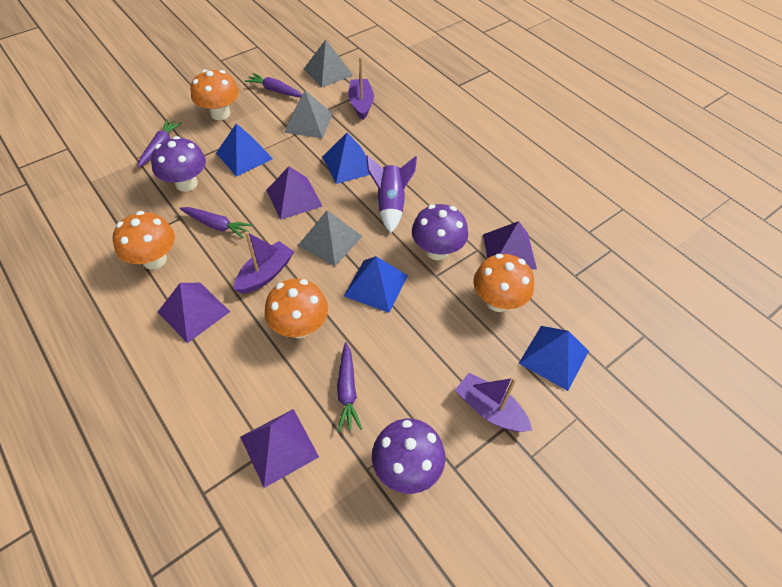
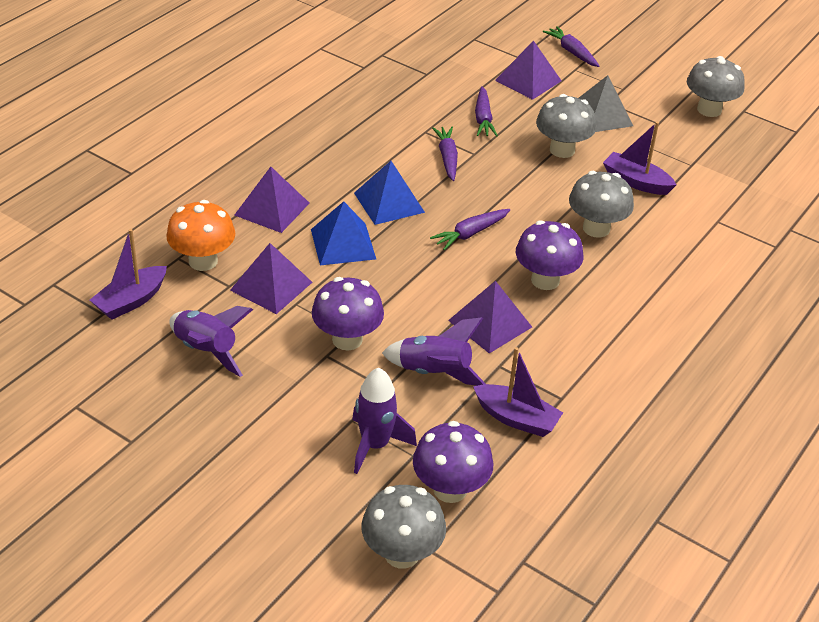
blue pyramid: 4 -> 2
grey mushroom: 0 -> 4
grey pyramid: 3 -> 1
orange mushroom: 4 -> 1
purple rocket: 1 -> 3

